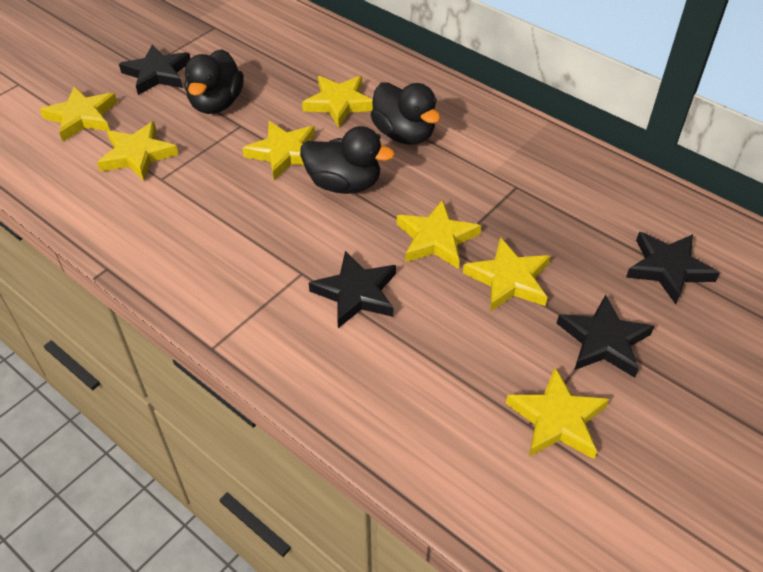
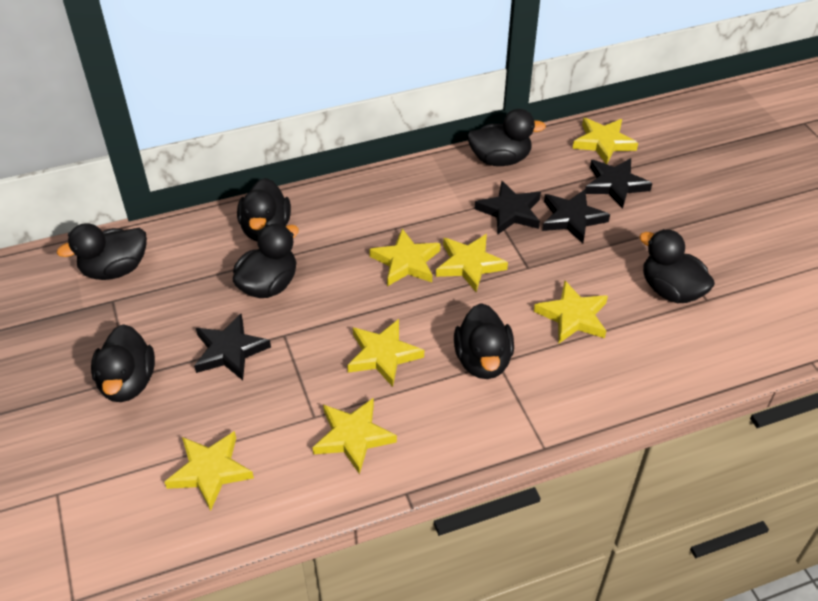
black duck: 3 -> 7

